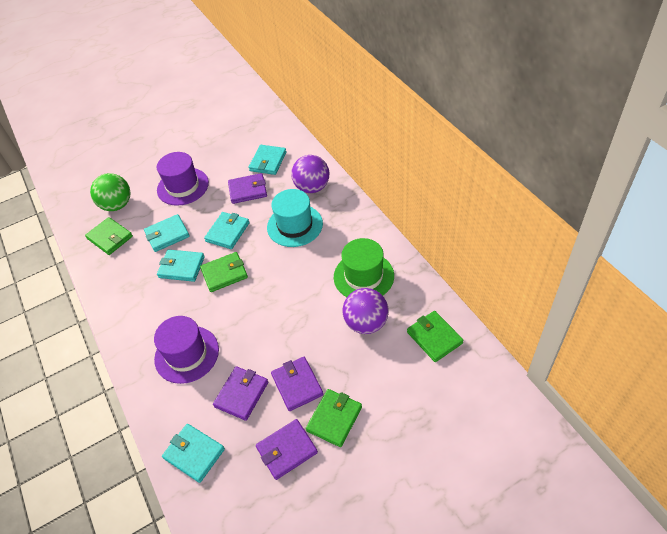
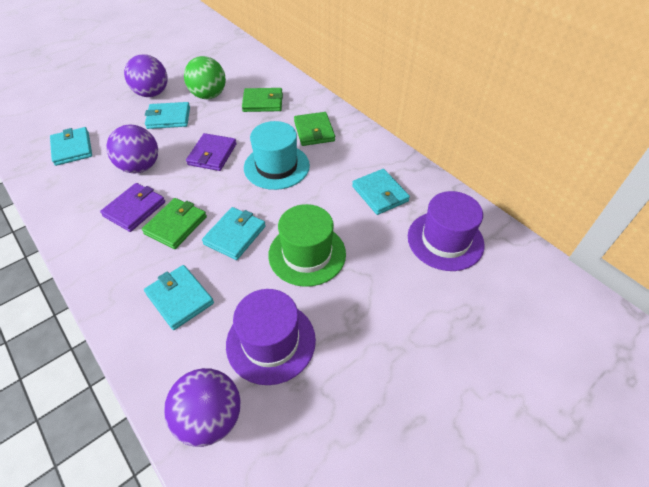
green wallet: 4 -> 3
purple ball: 2 -> 3
purple wallet: 4 -> 2

